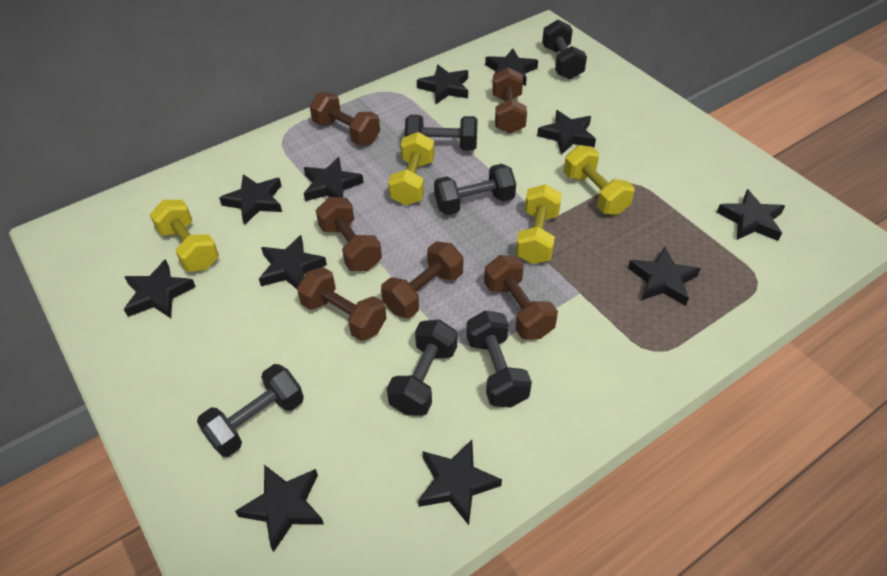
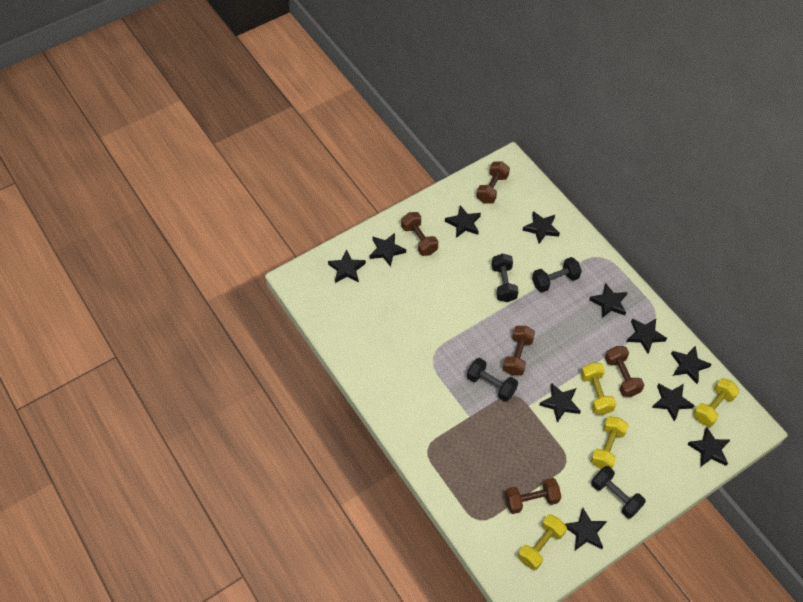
black dumbbell: 6 -> 4
brown dumbbell: 6 -> 5

